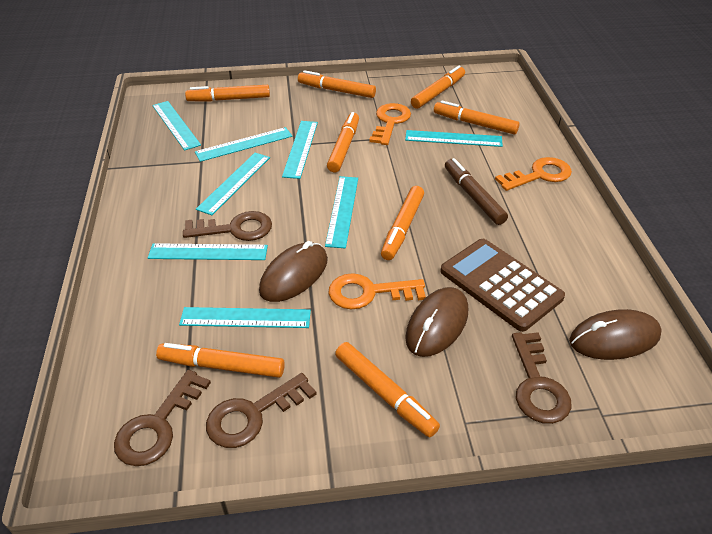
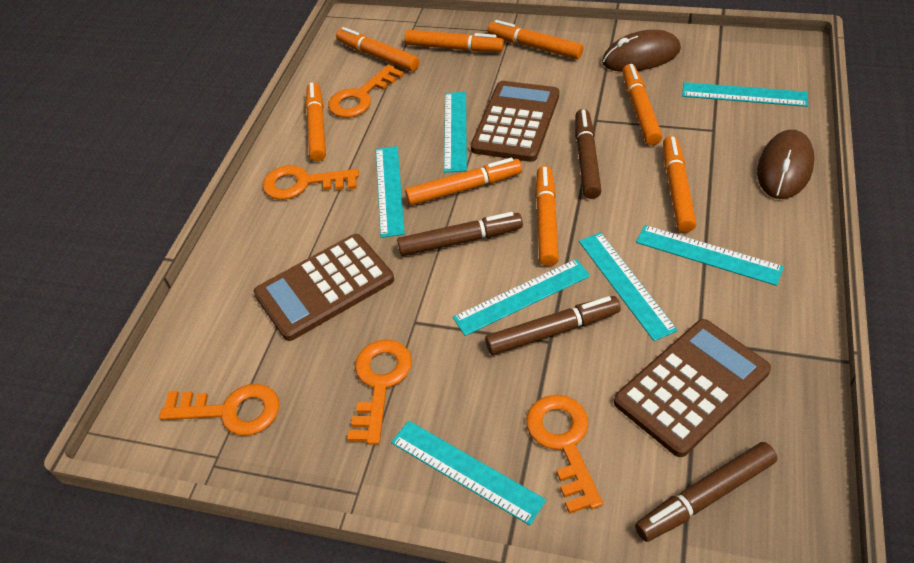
brown calculator: 1 -> 3
brown key: 4 -> 0
brown marker: 1 -> 4
brown mouse: 3 -> 2
orange key: 3 -> 5
turquoise ruler: 8 -> 7

